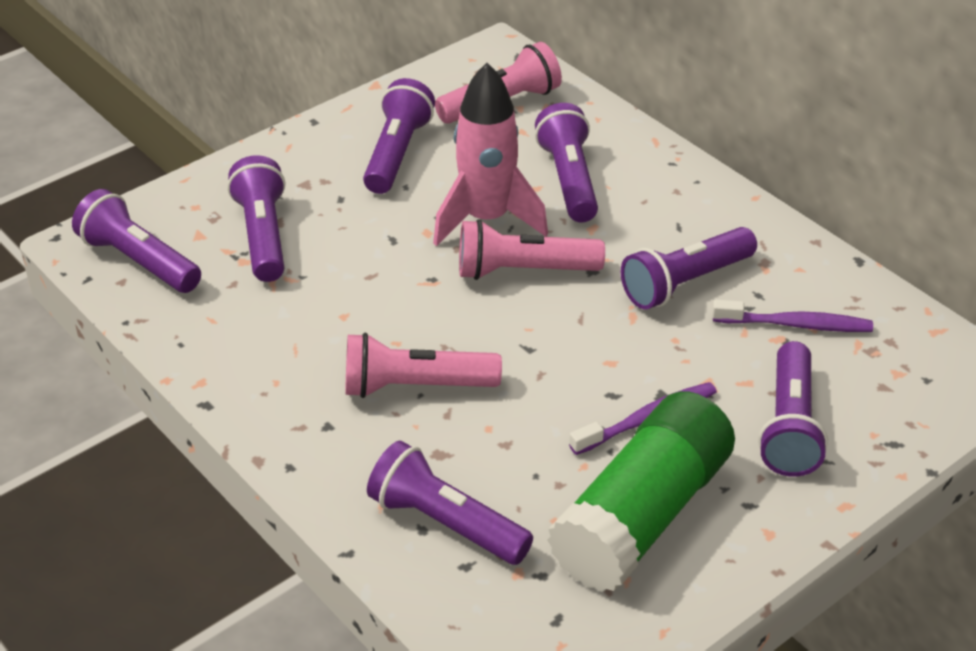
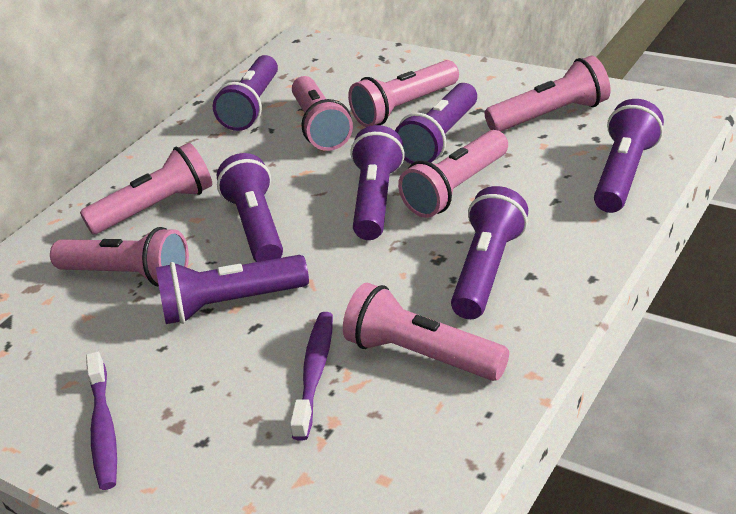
green glue stick: 1 -> 0
pink flashlight: 3 -> 7
pink rocket: 1 -> 0

